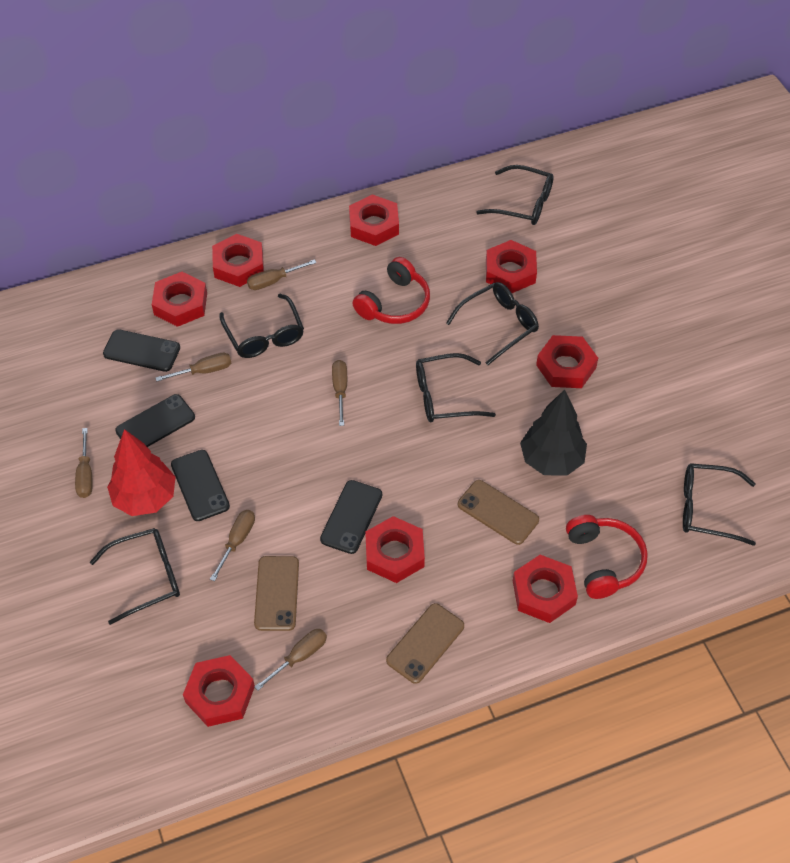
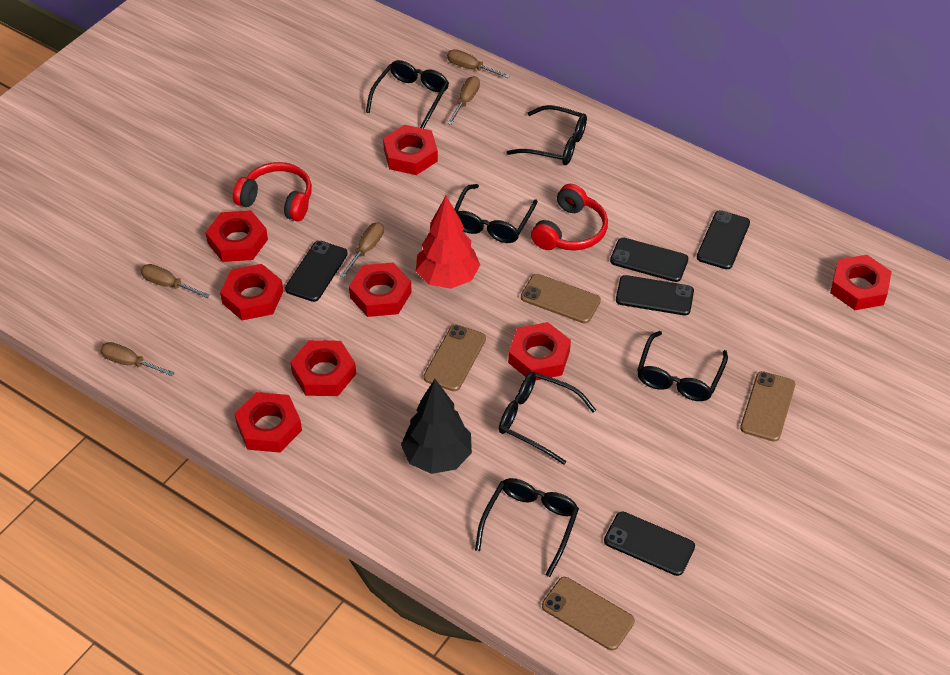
black phone: 4 -> 5
brown phone: 3 -> 4
brown screwdriver: 6 -> 5

